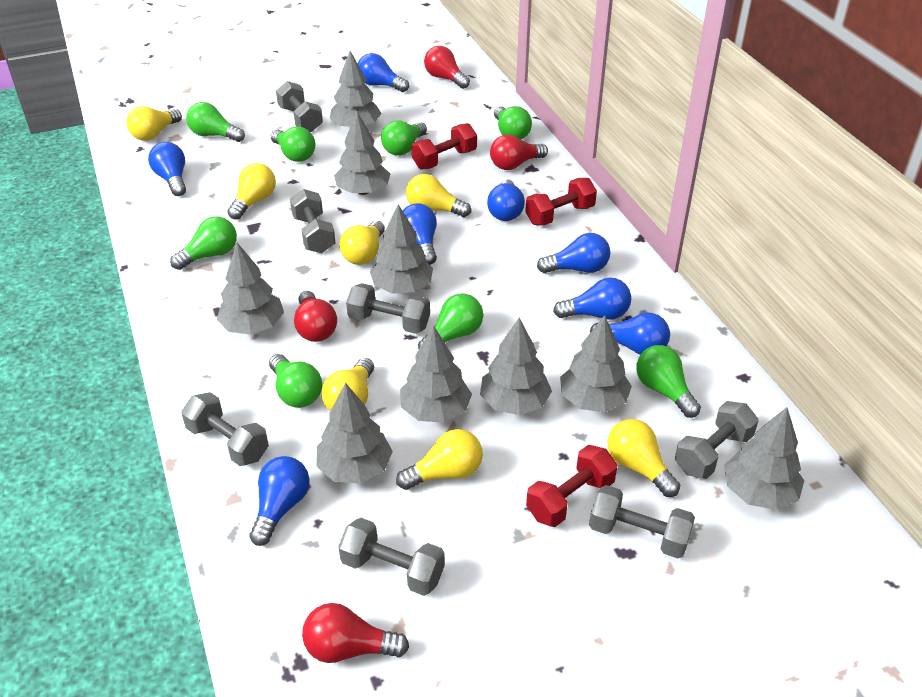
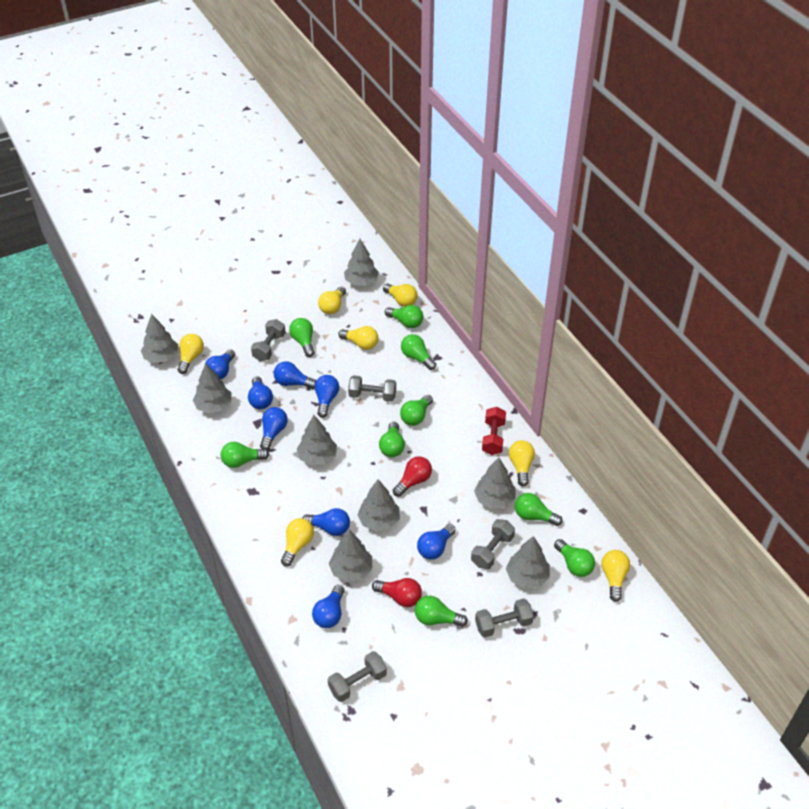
green light bulb: 8 -> 9
grey dumbbell: 7 -> 5
grey tree: 9 -> 8
red dumbbell: 3 -> 1
red light bulb: 4 -> 2

